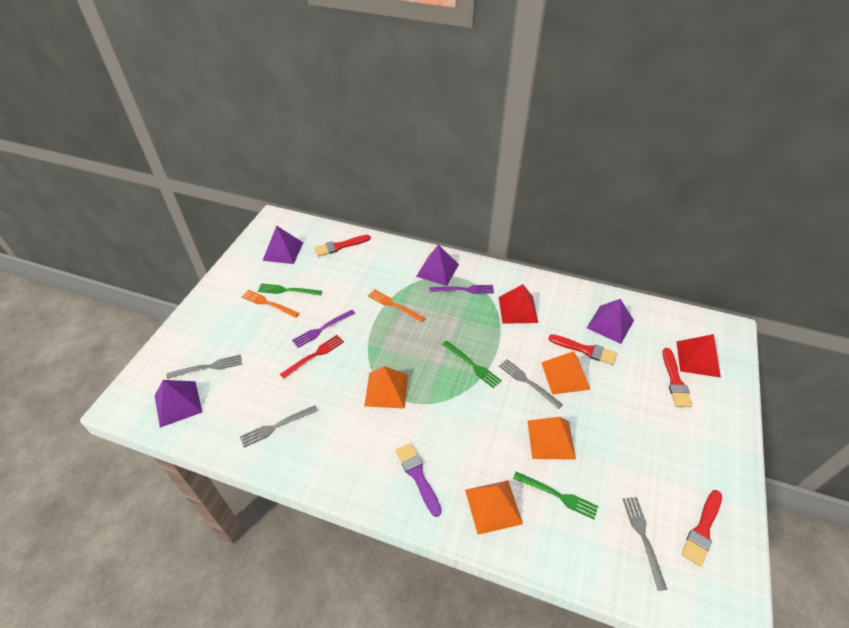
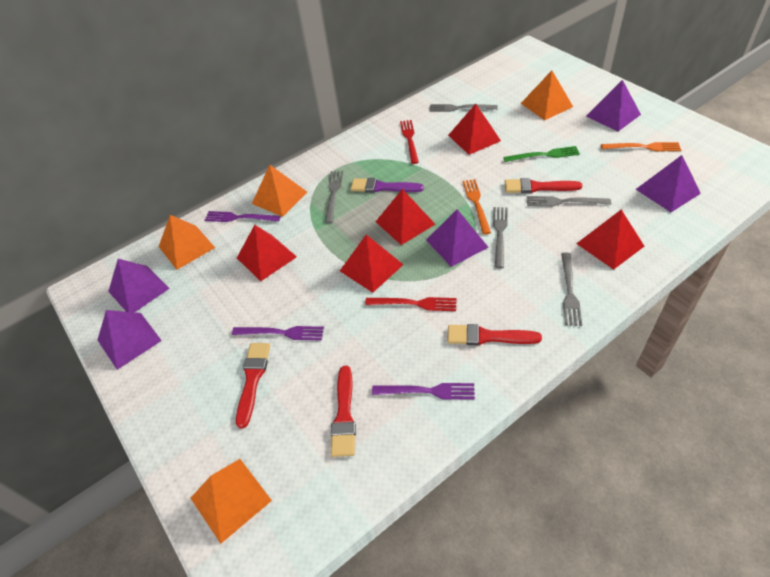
green fork: 3 -> 1
grey fork: 4 -> 5
purple fork: 2 -> 3
purple pyramid: 4 -> 5
red fork: 1 -> 2
red pyramid: 2 -> 5

